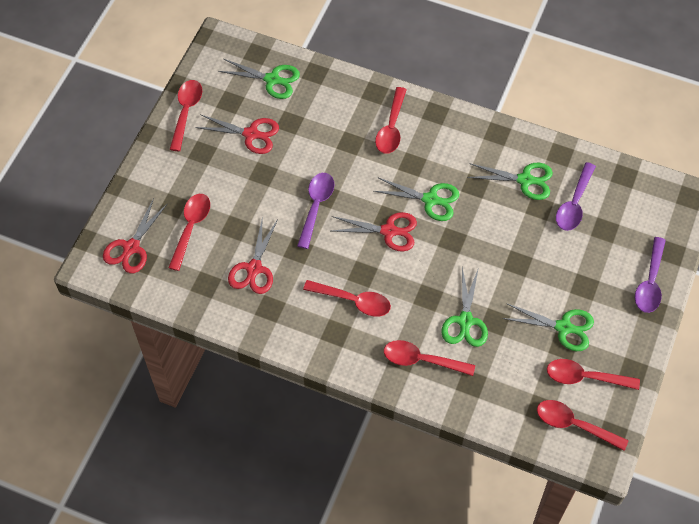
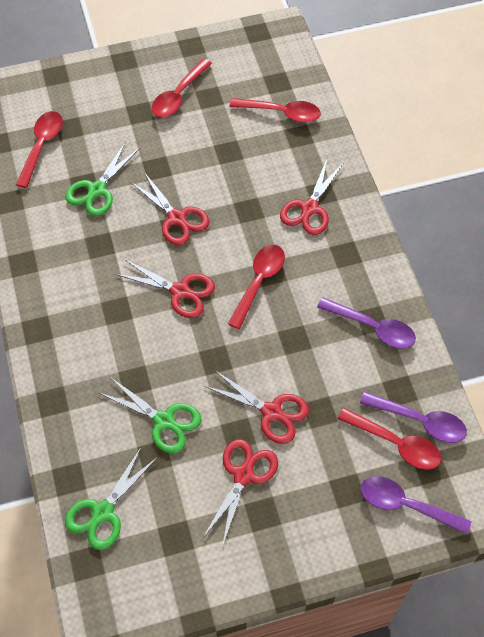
green scissors: 5 -> 3
red scissors: 4 -> 5
red spoon: 7 -> 5

